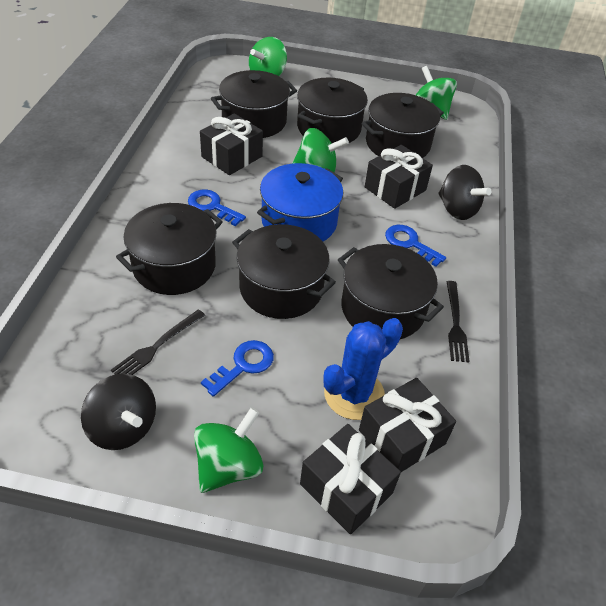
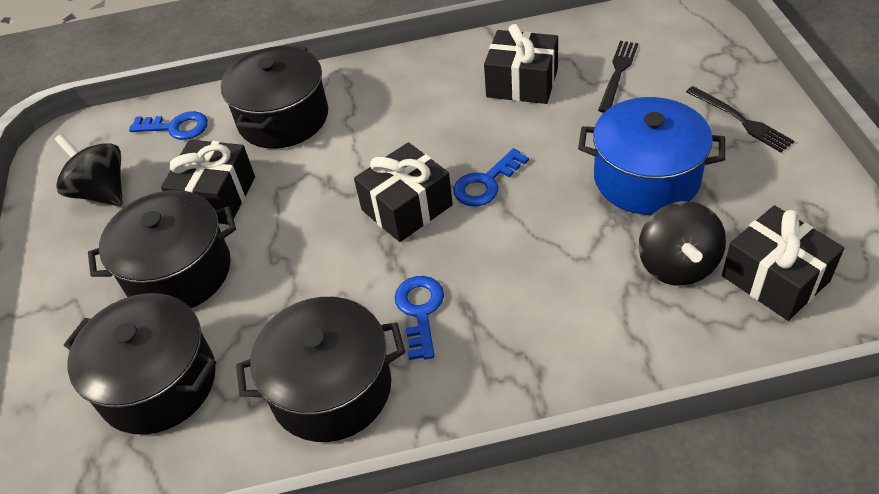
black pot: 6 -> 4
blue cactus: 1 -> 0
green spinning top: 4 -> 0

